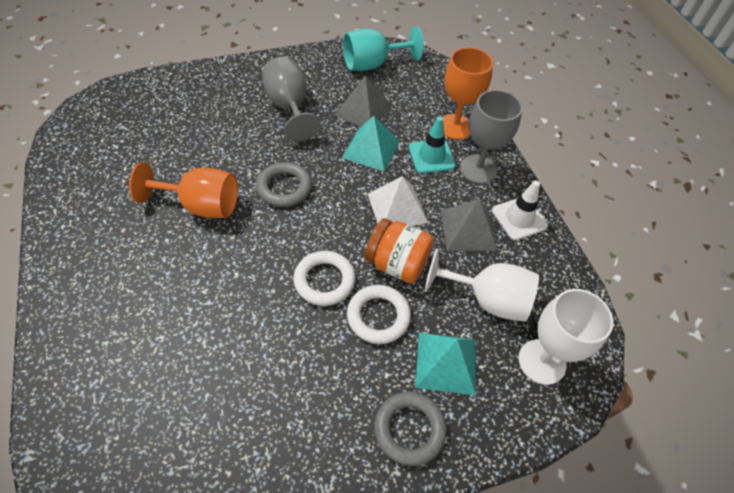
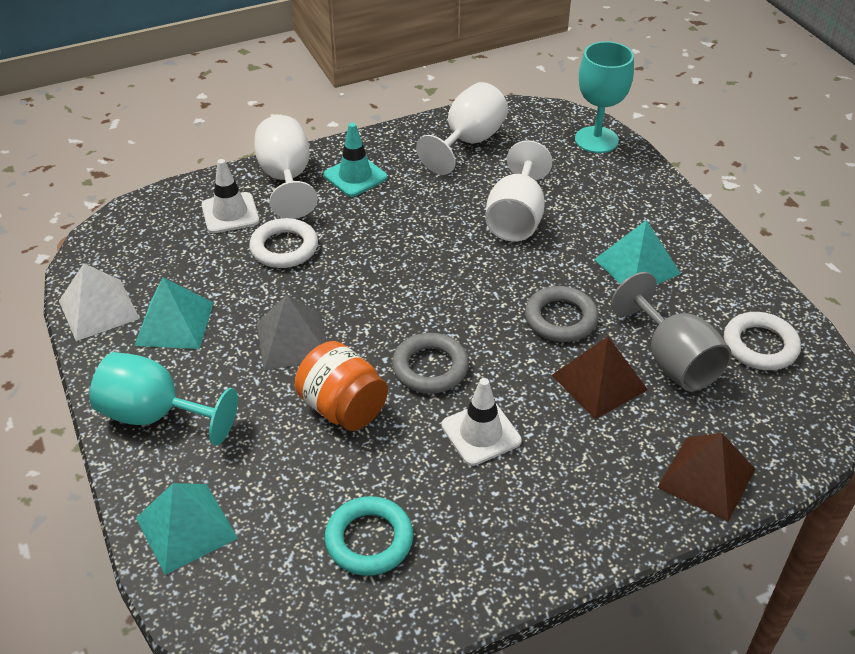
brown pyramid: 0 -> 2
grey goblet: 2 -> 1
grey pyramid: 2 -> 1
orange goblet: 2 -> 0
turquoise goblet: 1 -> 2
turquoise pyramid: 2 -> 3
turquoise ring: 0 -> 1
white goblet: 2 -> 3
white traffic cone: 1 -> 2

